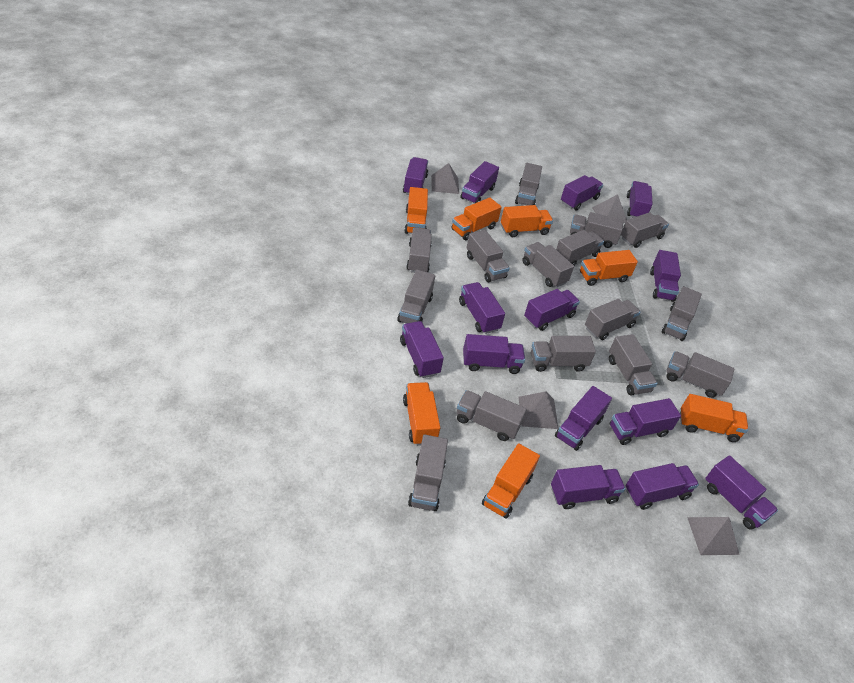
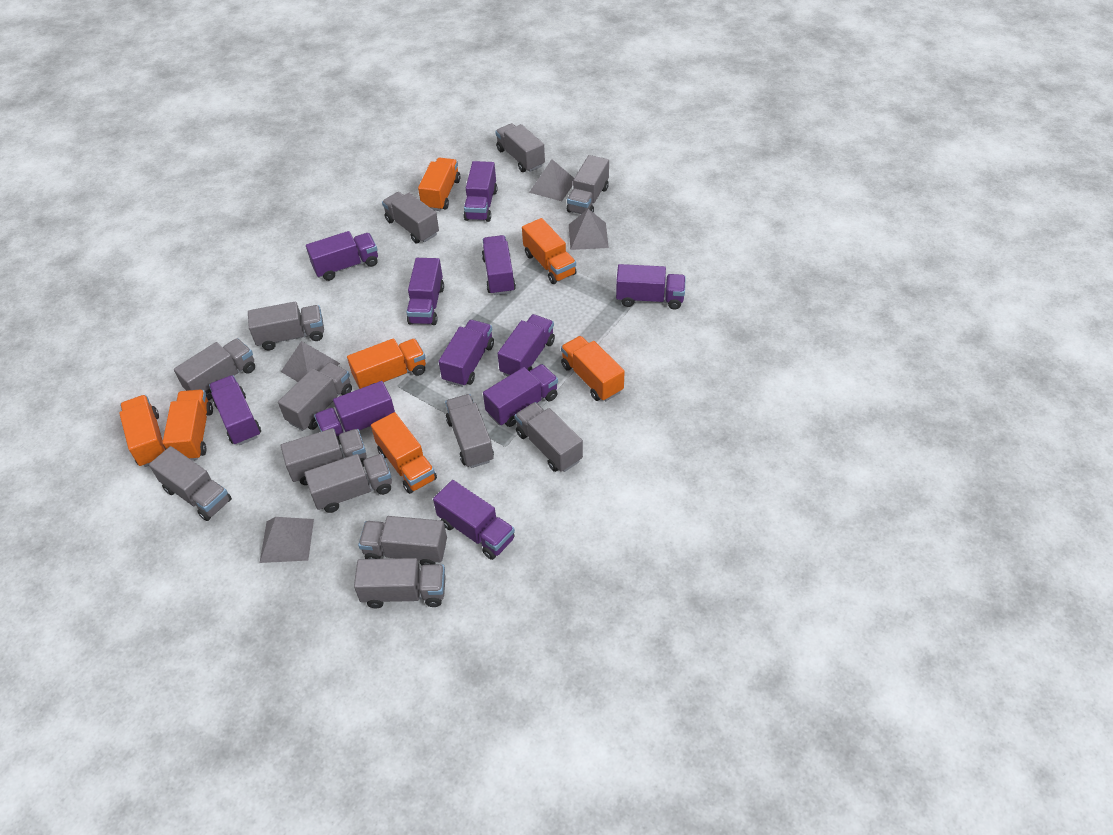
grey truck: 15 -> 13
purple truck: 14 -> 11

